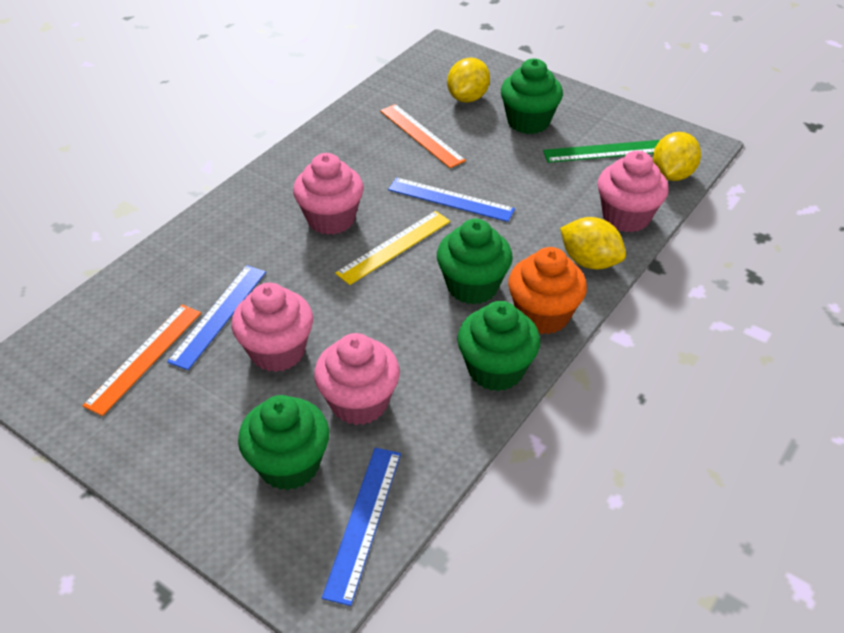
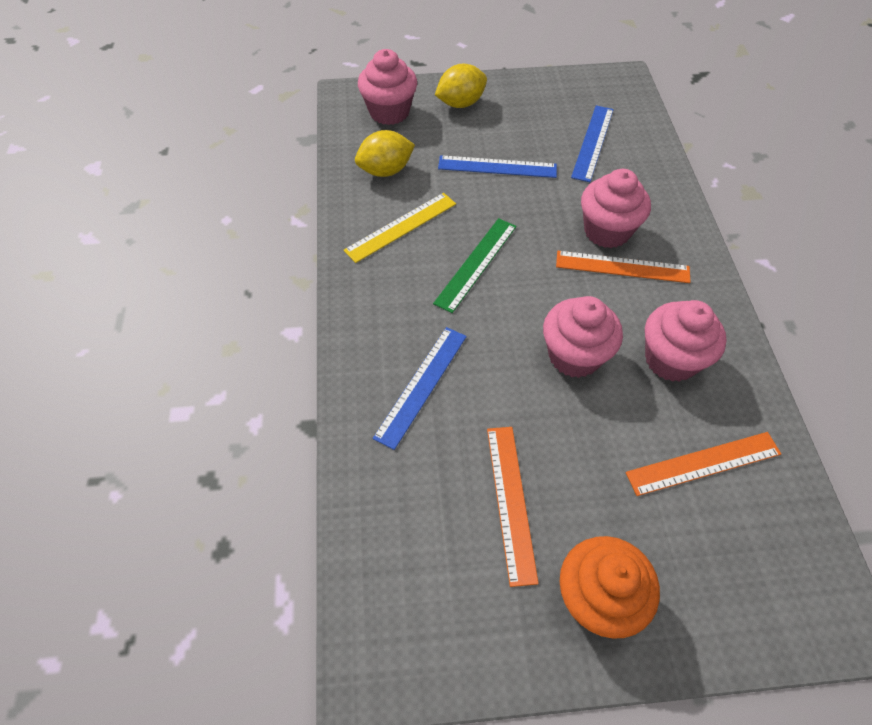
green cupcake: 4 -> 0
orange ruler: 2 -> 3
yellow lemon: 3 -> 2

